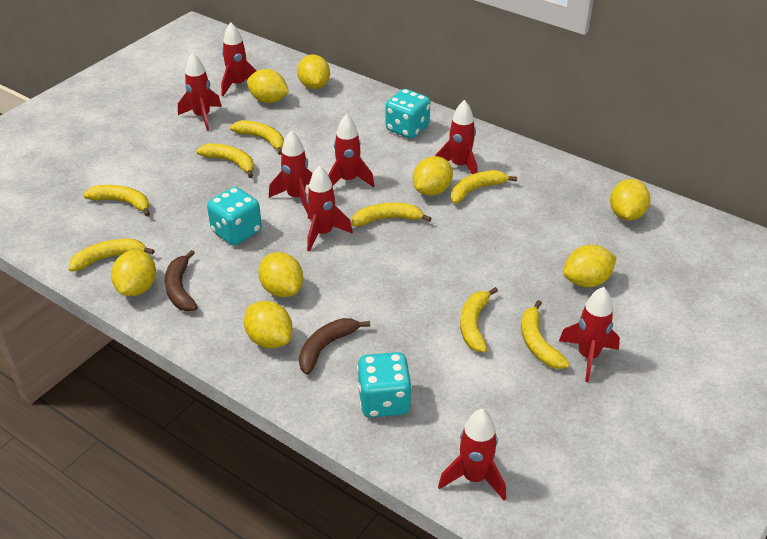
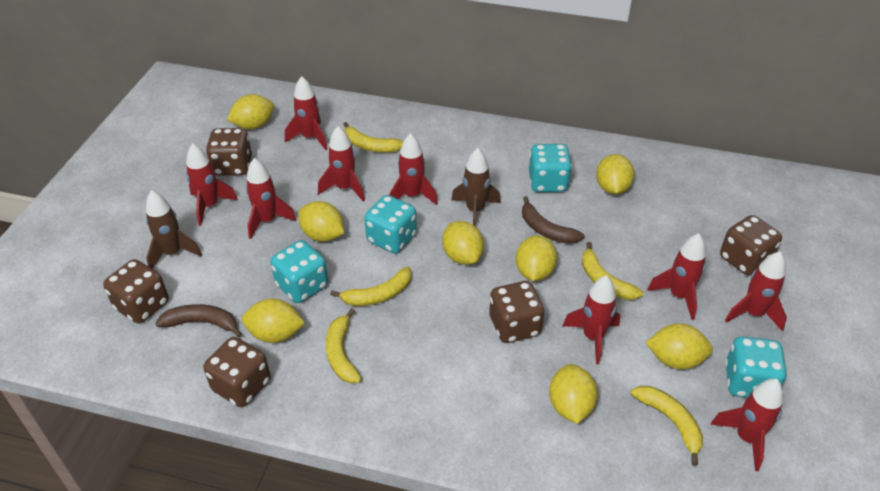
brown dice: 0 -> 5
brown rocket: 0 -> 2
red rocket: 8 -> 9
turquoise dice: 3 -> 4
yellow banana: 8 -> 5

